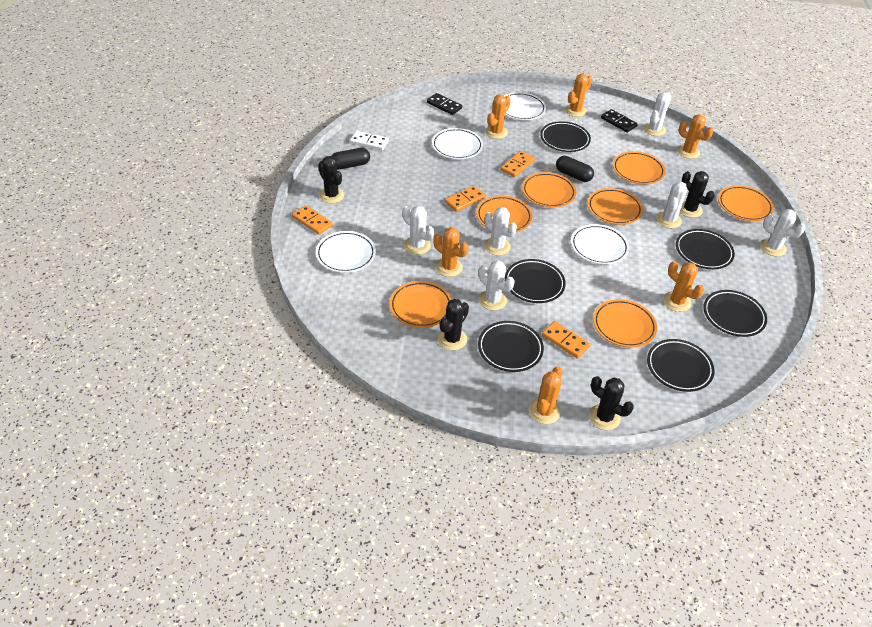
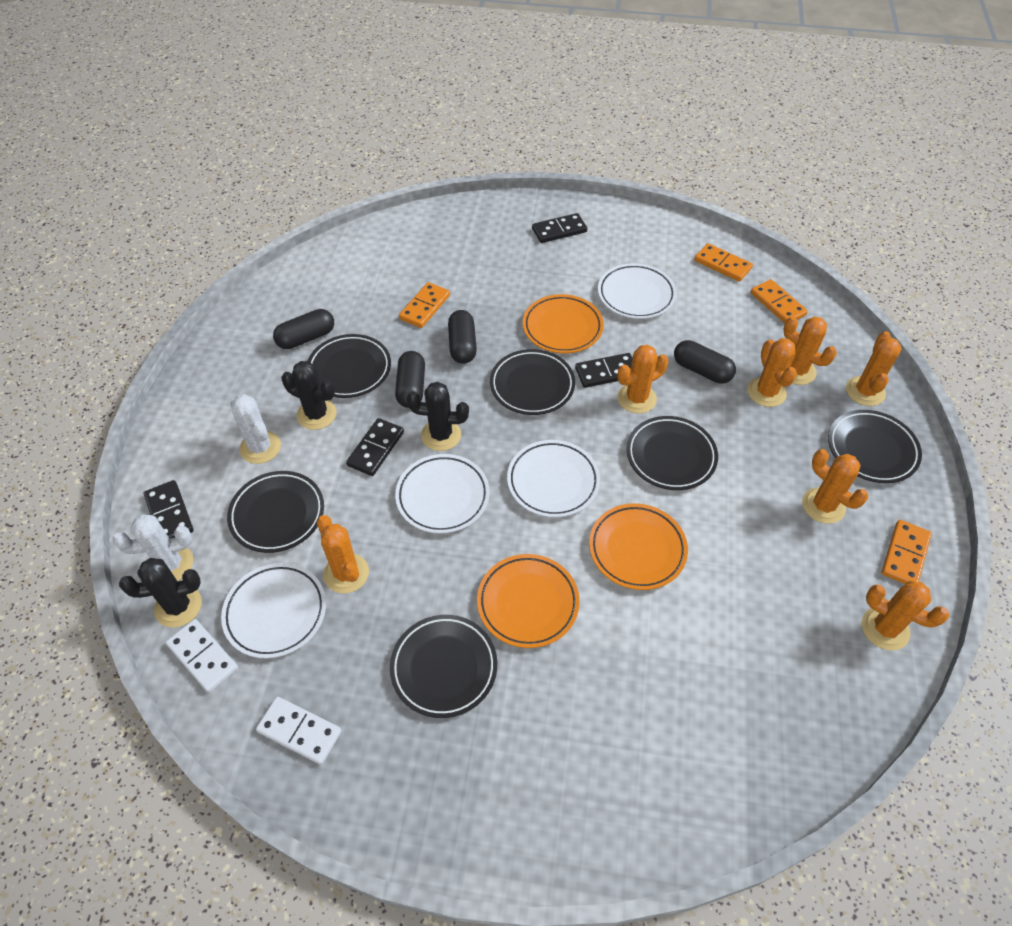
black cactus: 4 -> 3
black capsule: 2 -> 4
black domino: 2 -> 4
orange cactus: 6 -> 7
orange plate: 7 -> 3
white cactus: 6 -> 2
white domino: 1 -> 2

